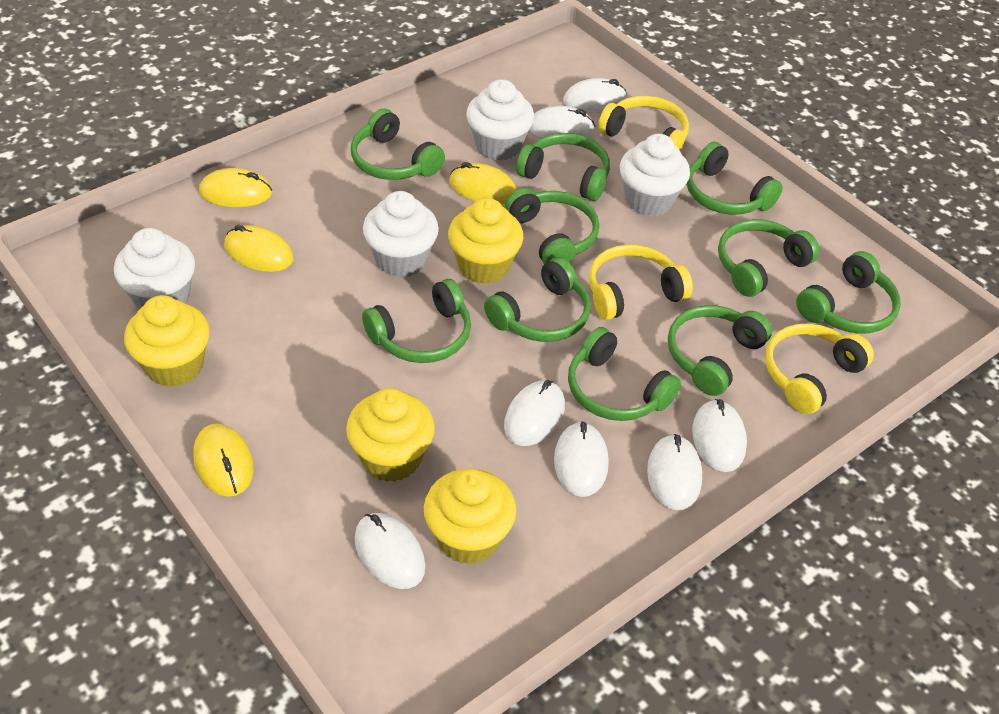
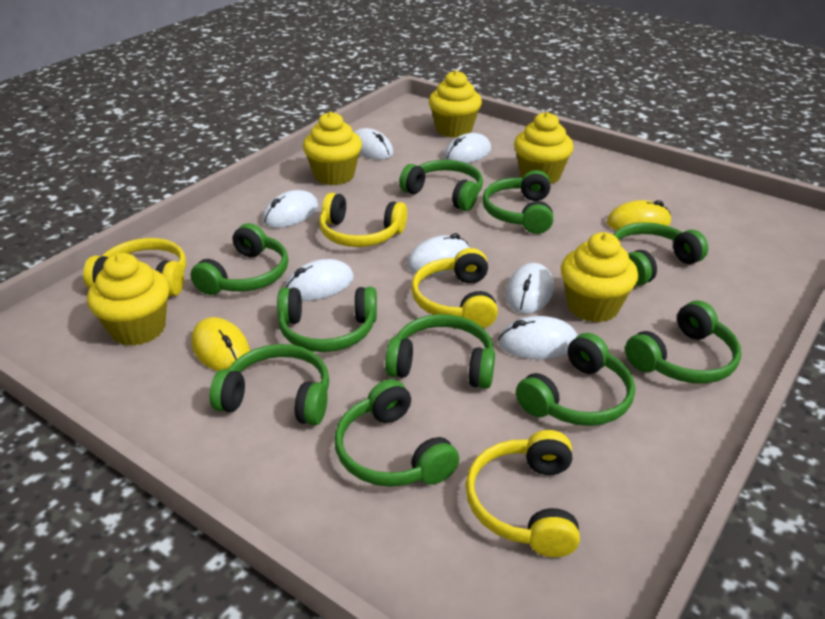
white cupcake: 4 -> 0
yellow cupcake: 4 -> 5
yellow headphones: 3 -> 4
yellow mouse: 4 -> 2

